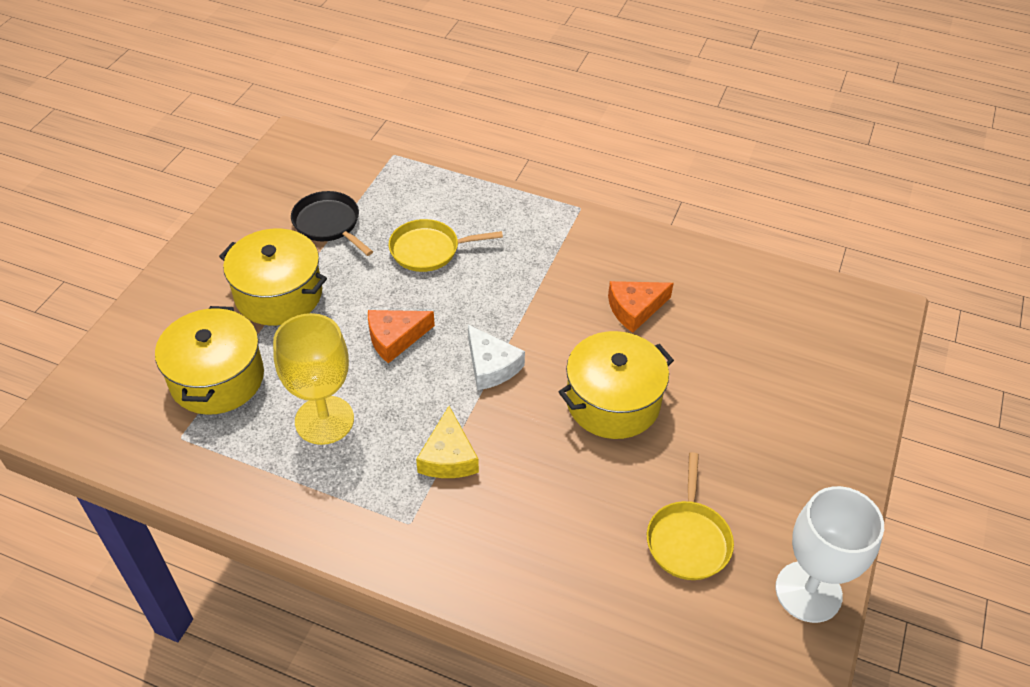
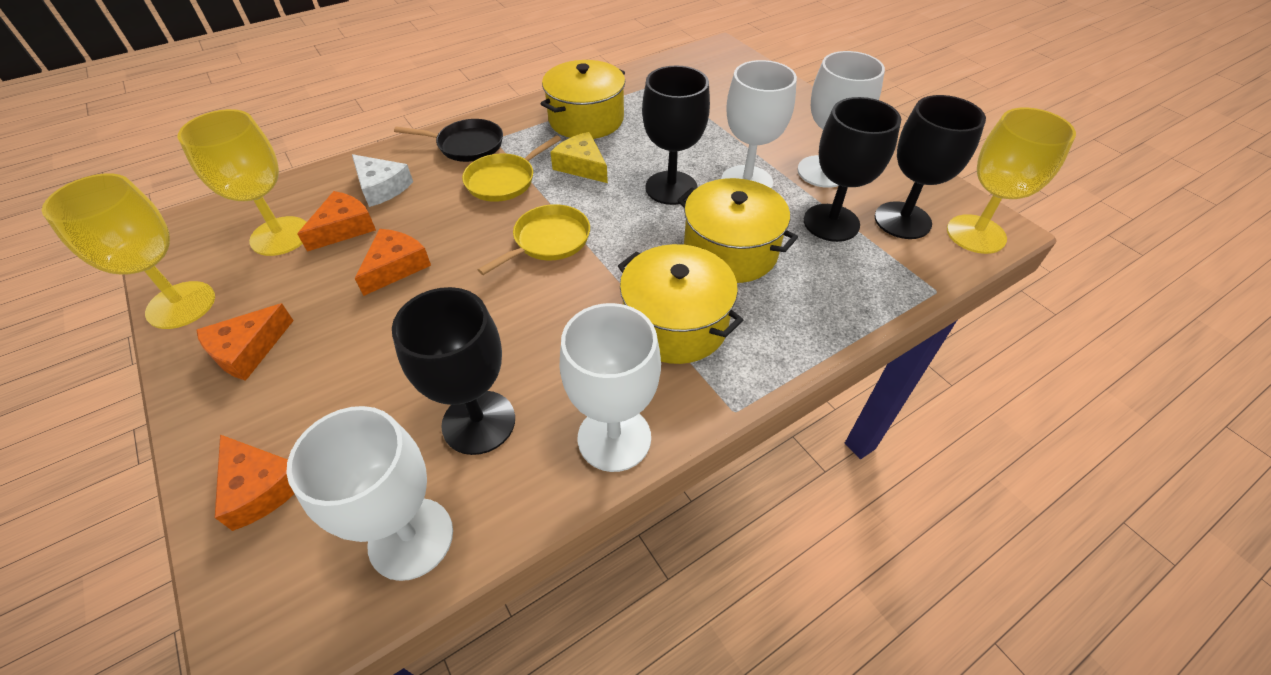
black goblet: 0 -> 4
orange cheese: 2 -> 4
white goblet: 1 -> 4
yellow goblet: 1 -> 3

